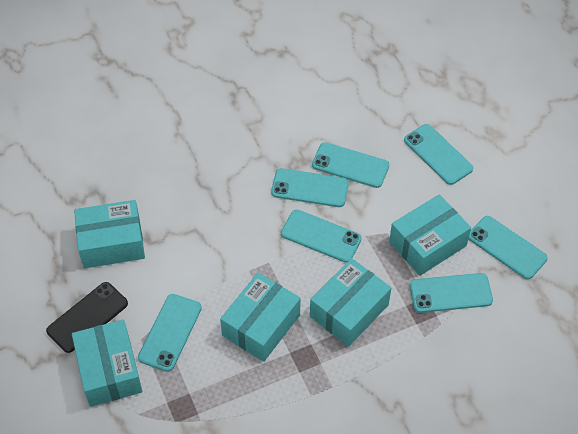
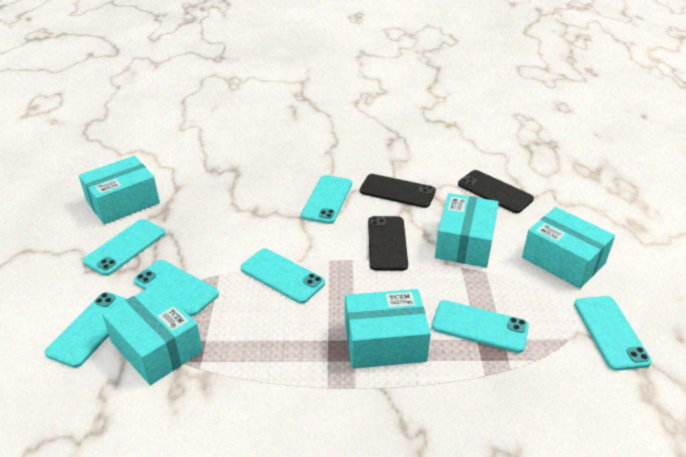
black phone: 1 -> 3

